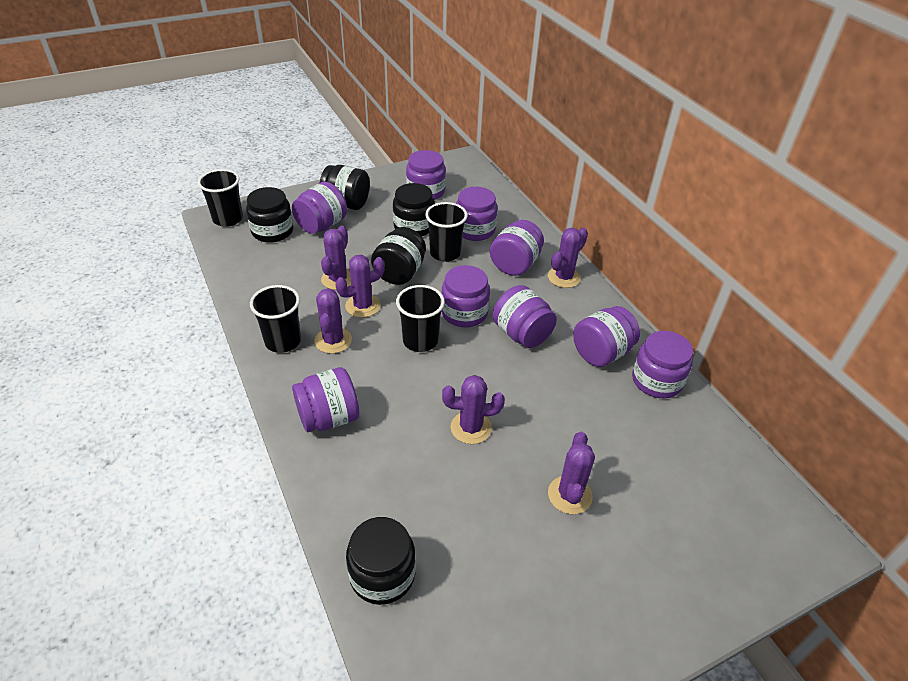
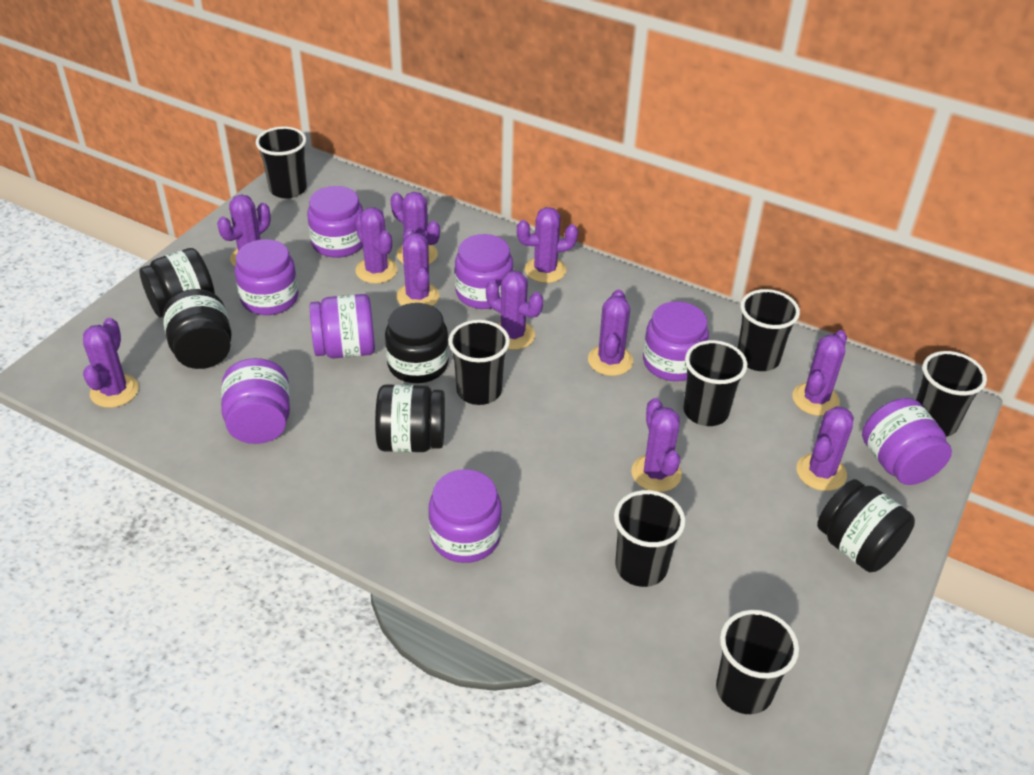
black cup: 4 -> 7
purple cactus: 6 -> 11
purple jar: 9 -> 8

